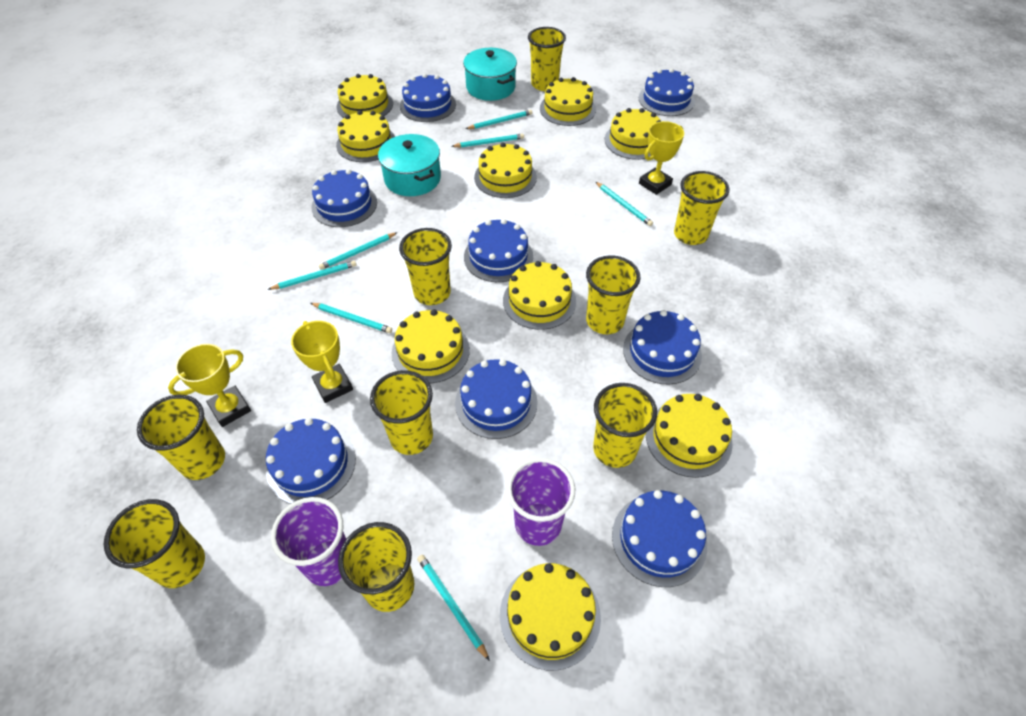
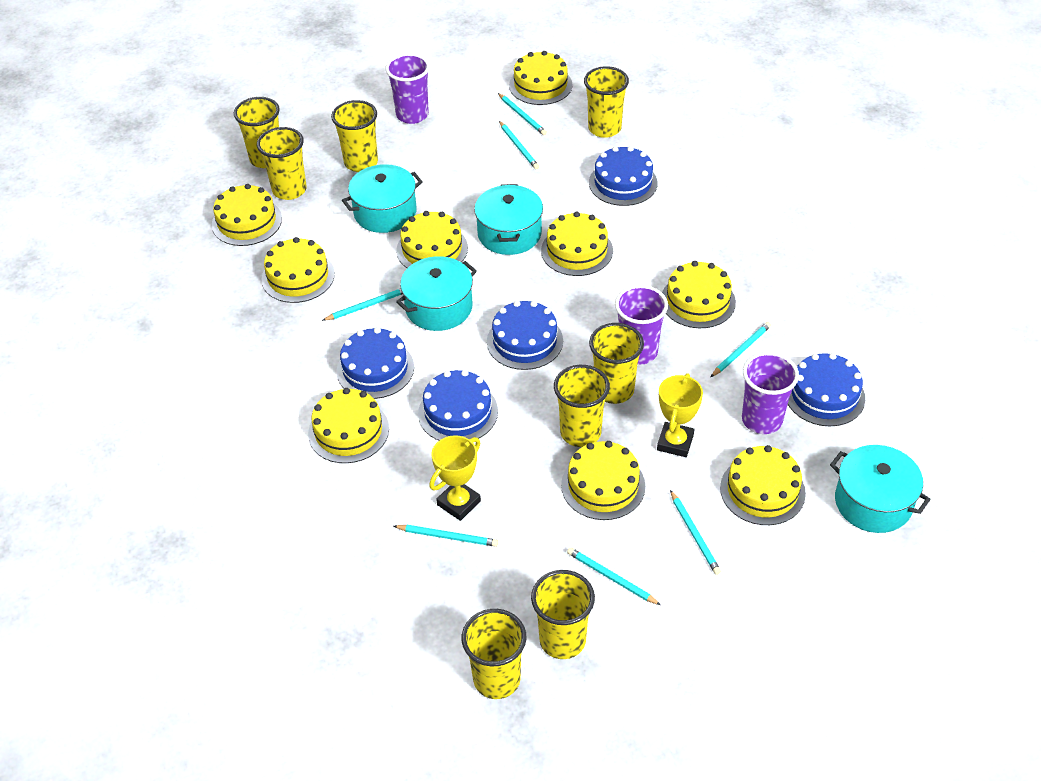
blue cake: 8 -> 5
purple cup: 2 -> 3
turquoise pot: 2 -> 4
yellow cup: 9 -> 8
yellow trophy: 3 -> 2

